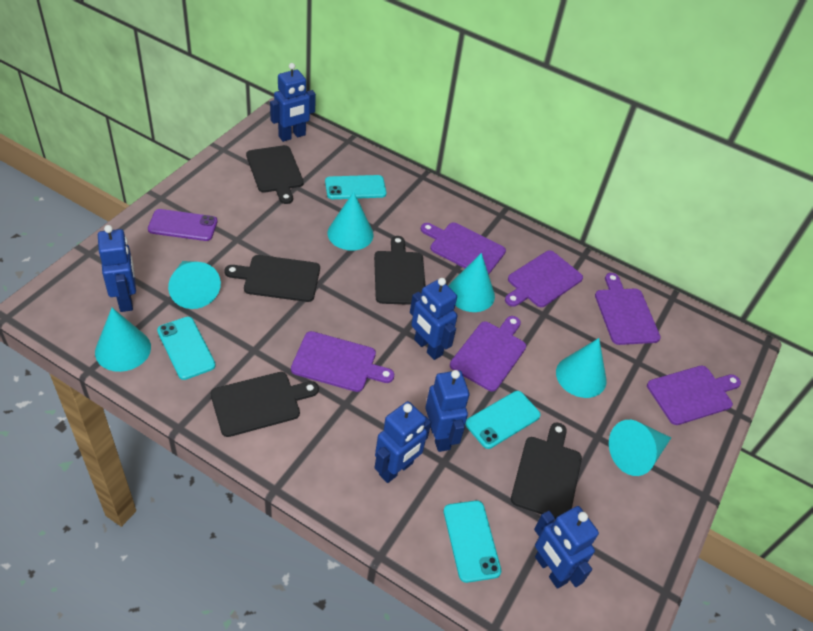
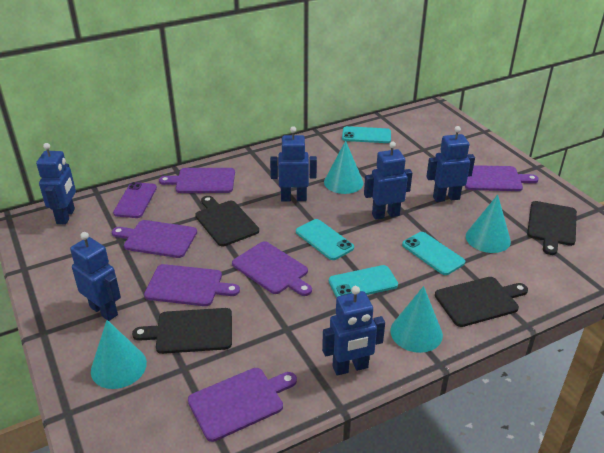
black cutting board: 5 -> 4
turquoise cone: 6 -> 4

